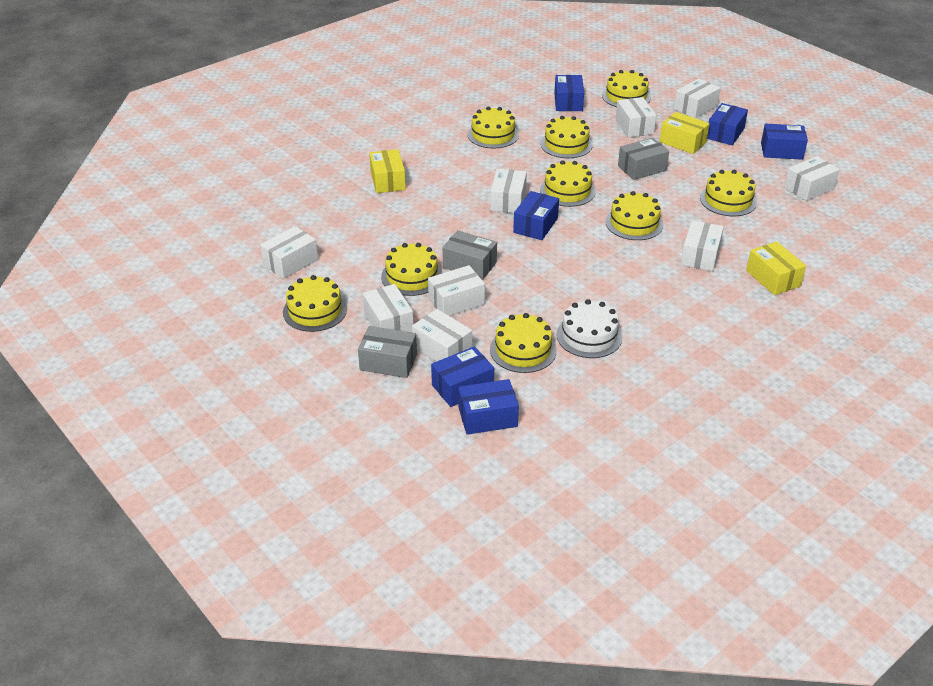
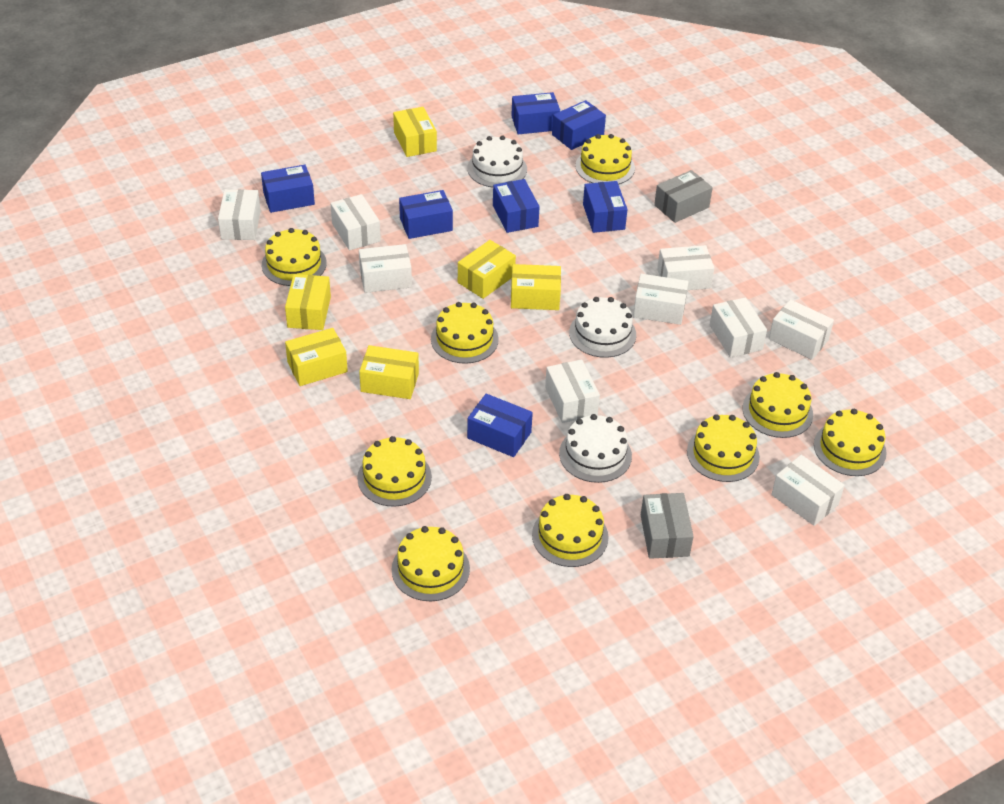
blue box: 6 -> 7
grey box: 3 -> 2
white cake: 1 -> 3
yellow box: 3 -> 6

